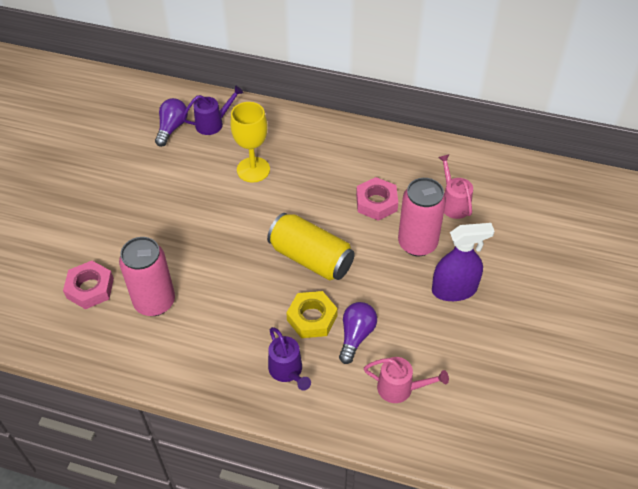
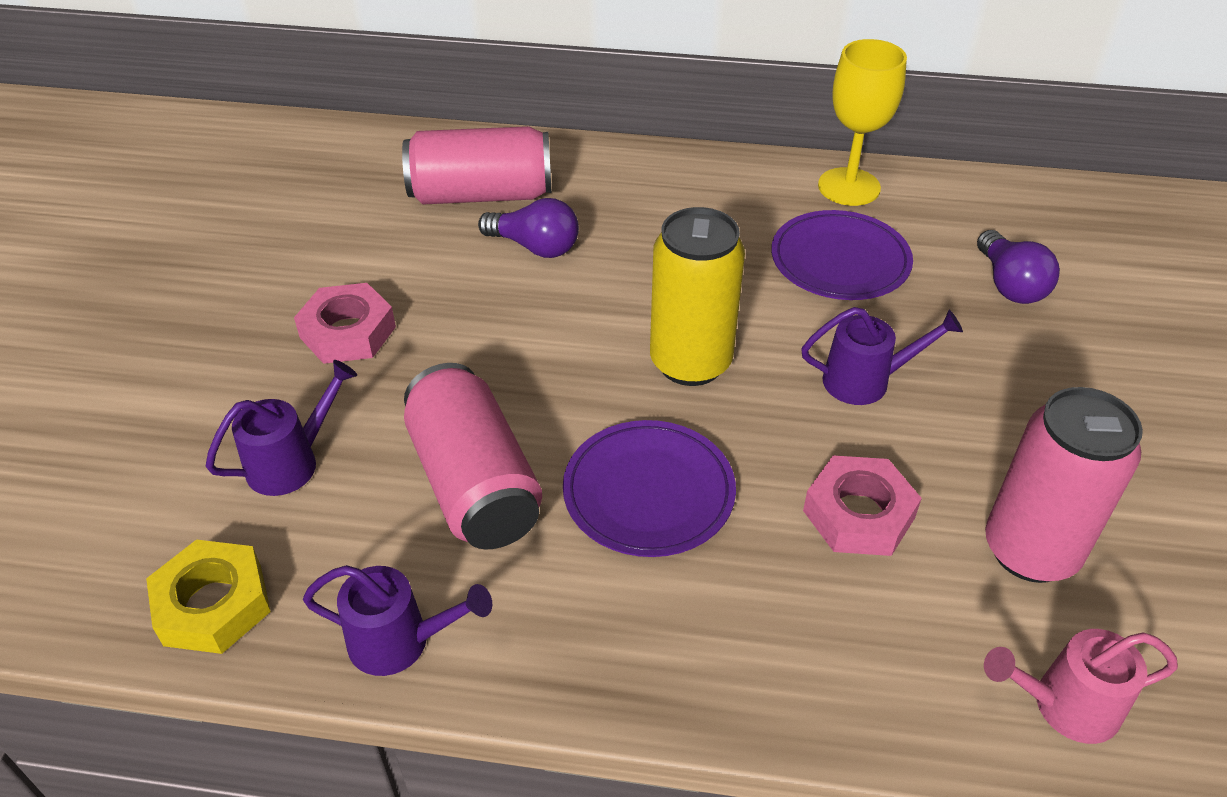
pink can: 2 -> 3
pink watering can: 2 -> 1
purple plate: 0 -> 2
purple spray bottle: 1 -> 0
purple watering can: 2 -> 3

